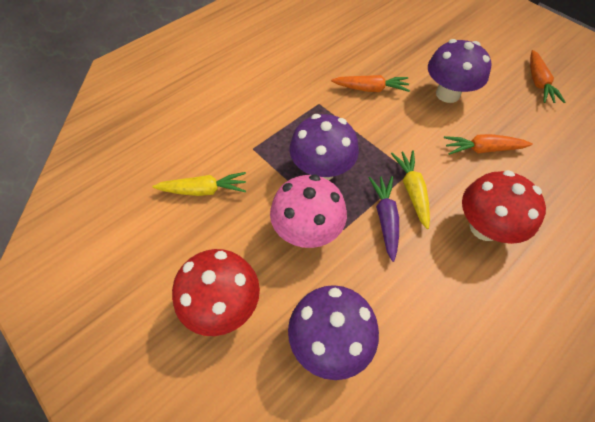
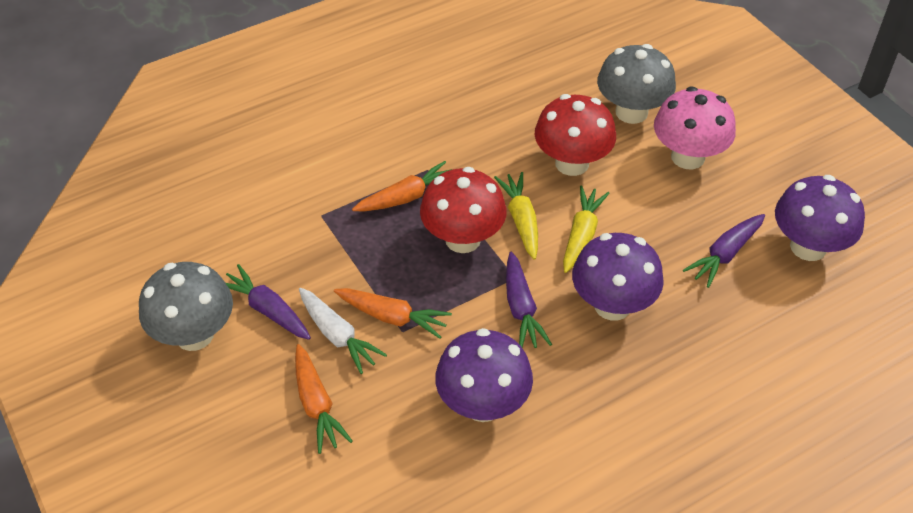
grey mushroom: 0 -> 2
purple carrot: 1 -> 3
white carrot: 0 -> 1

